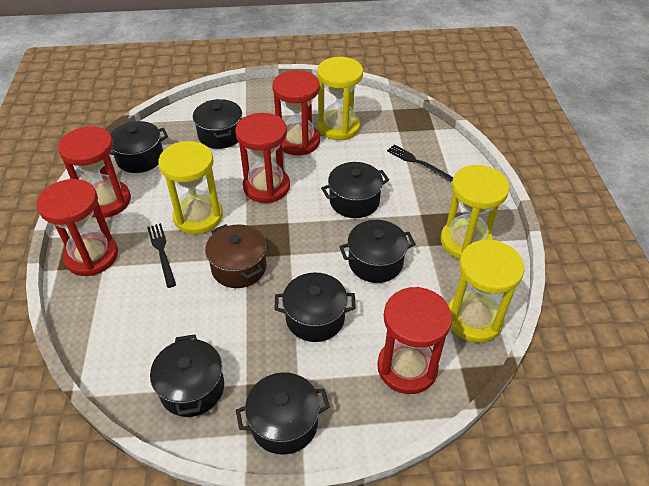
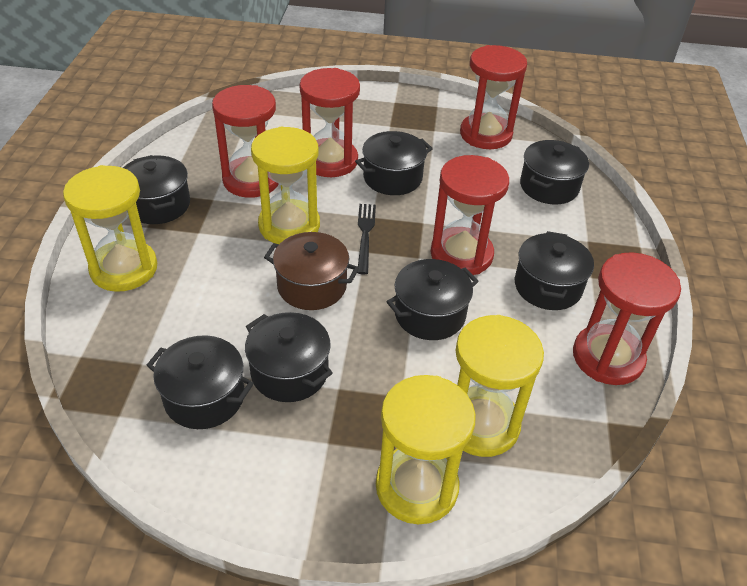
black fork: 2 -> 1

